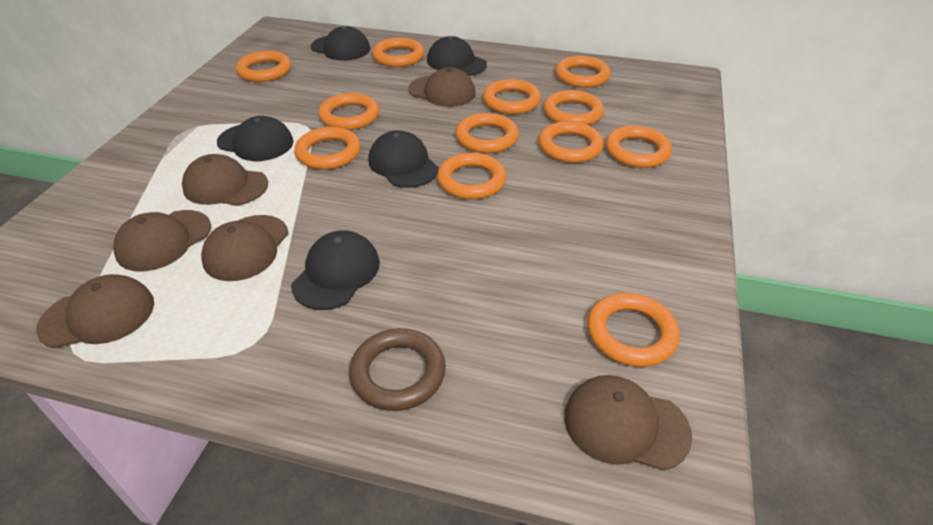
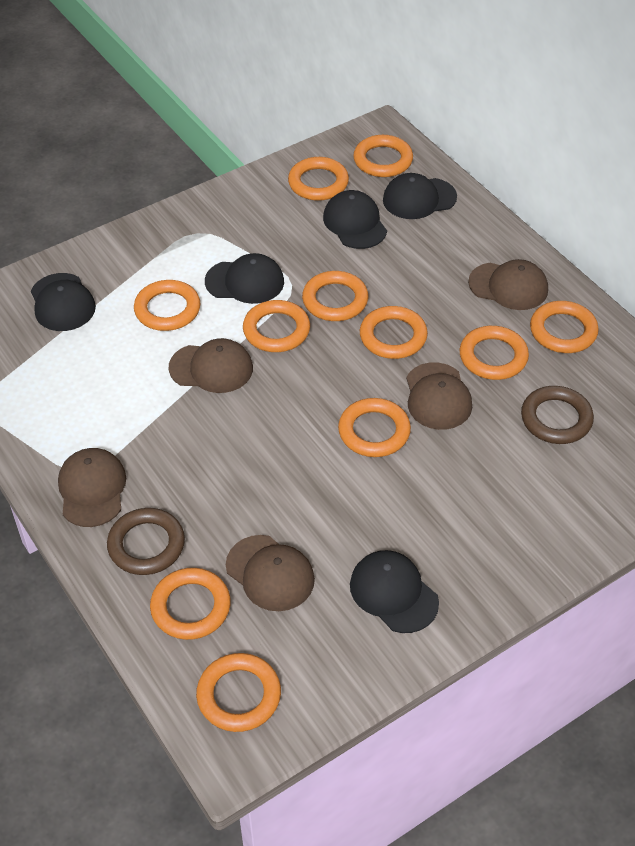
brown cap: 6 -> 5
brown ring: 1 -> 2
orange ring: 12 -> 11

